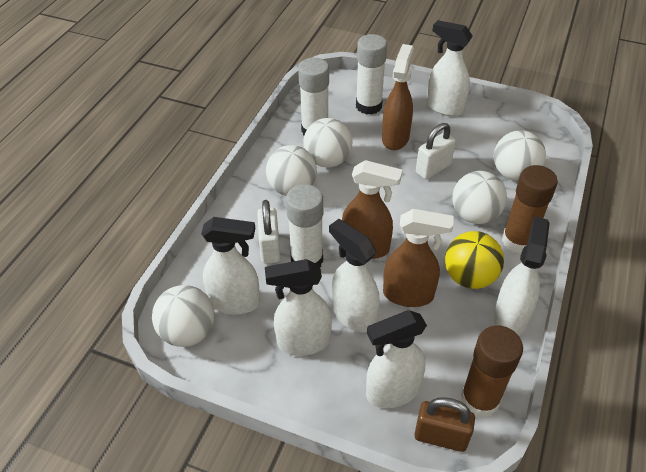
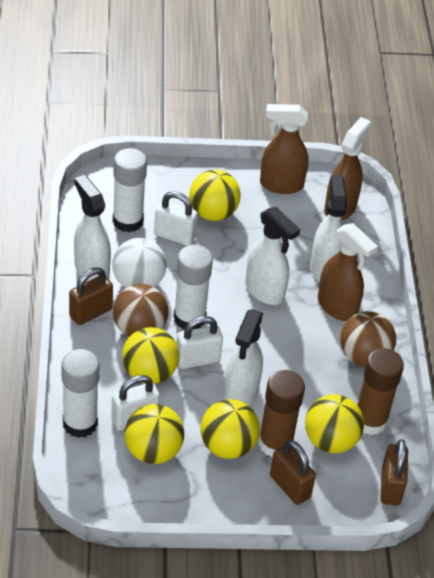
brown ball: 0 -> 2
brown padlock: 1 -> 3
white ball: 5 -> 1
white padlock: 2 -> 3
white spray bottle: 6 -> 4
yellow ball: 1 -> 5

